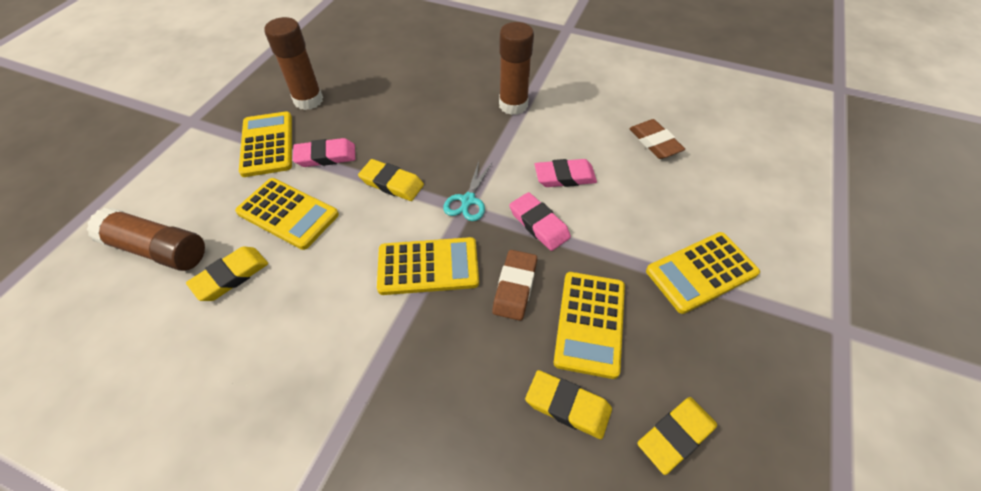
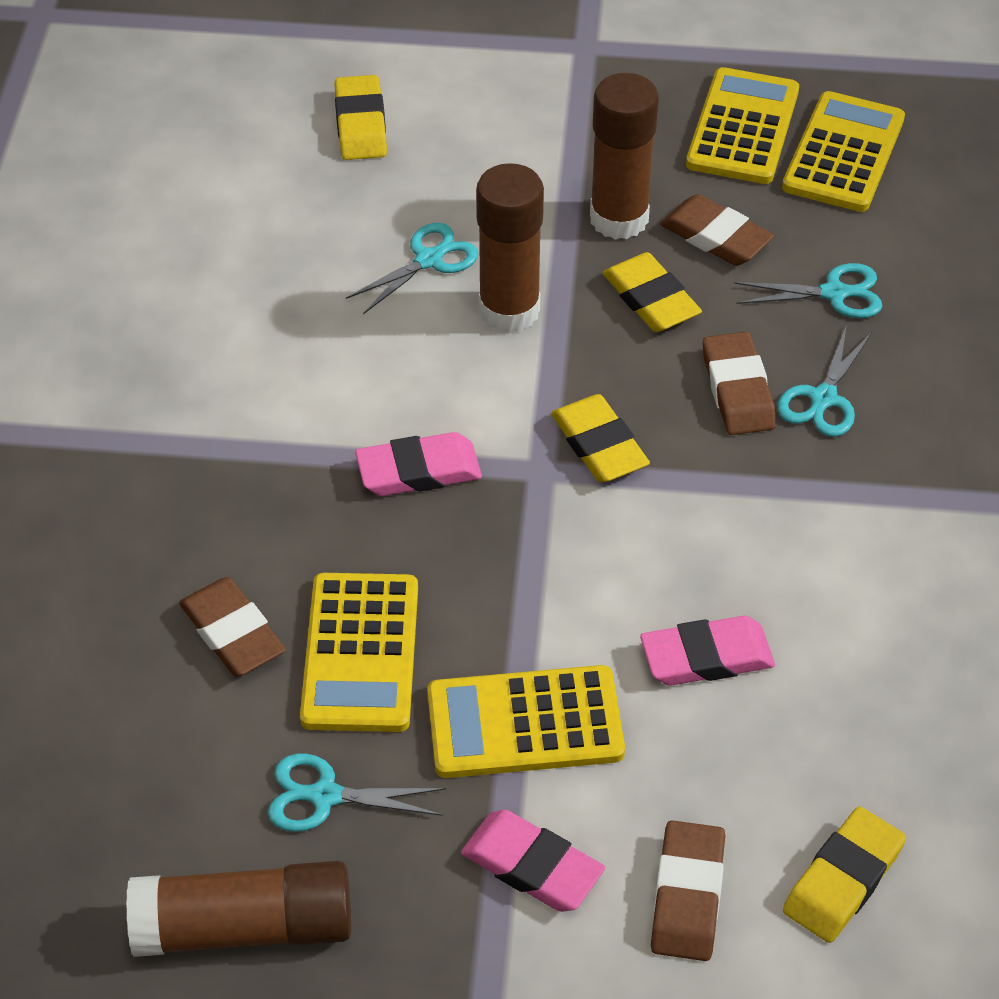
brown eraser: 2 -> 4
turquoise scissors: 1 -> 4
yellow calculator: 5 -> 4

